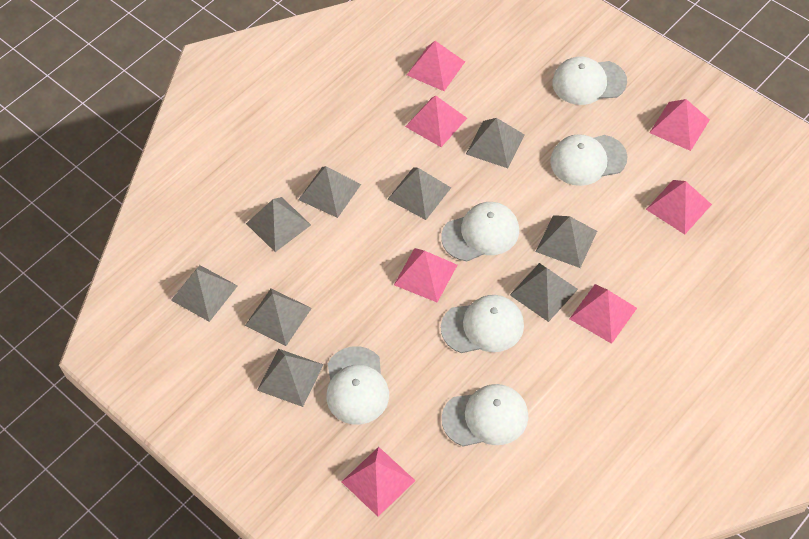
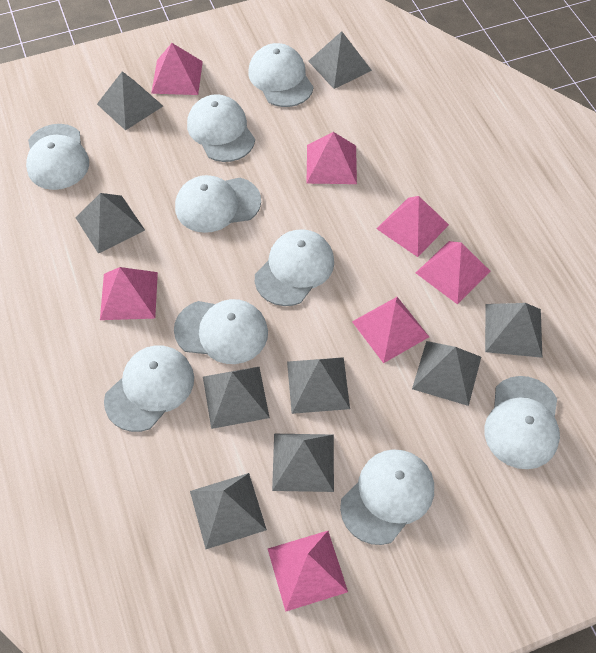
white cap: 6 -> 9

